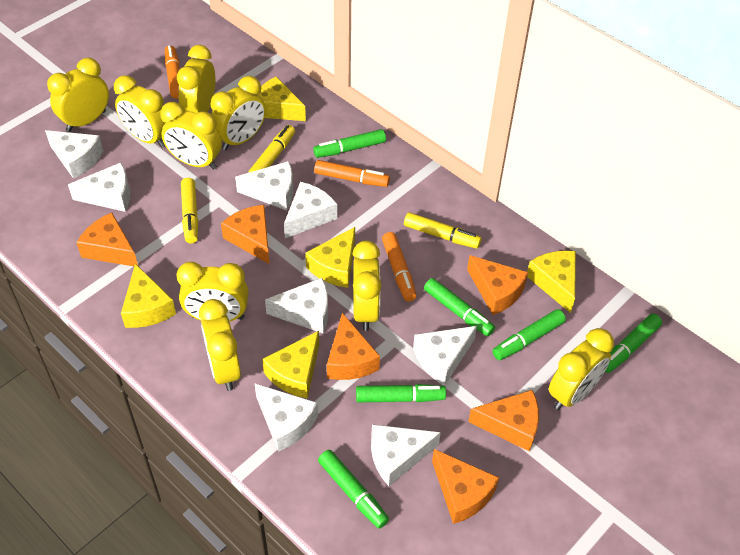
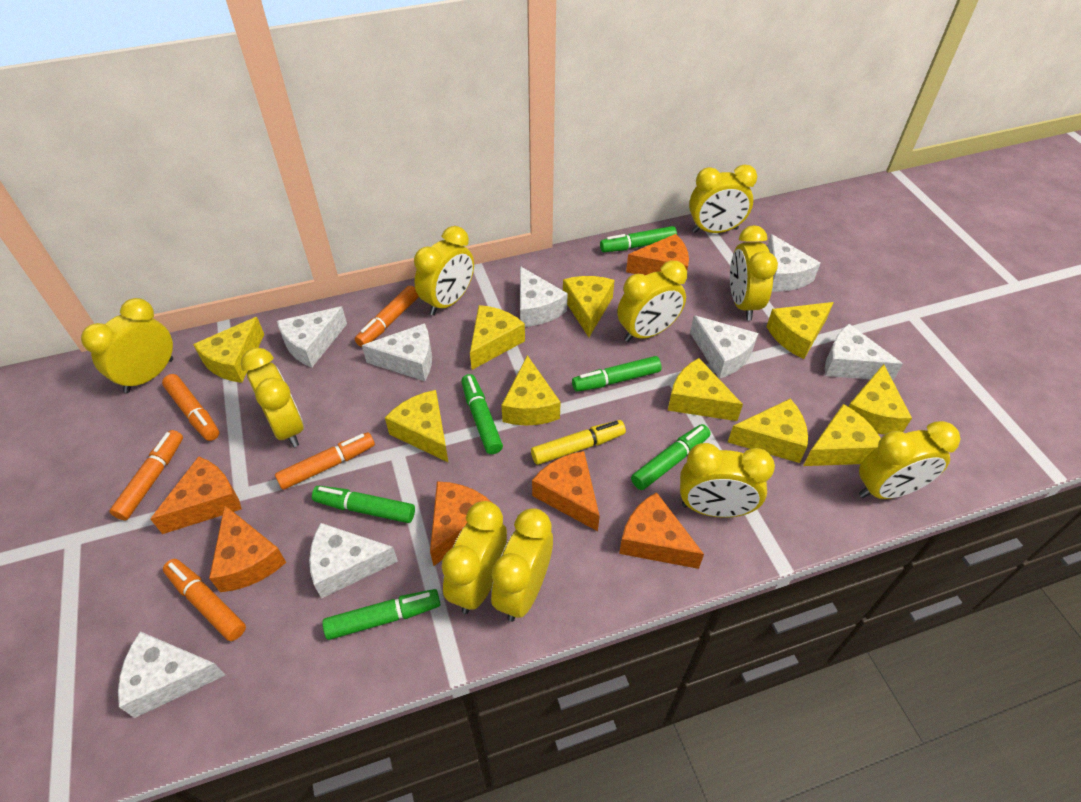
orange marker: 3 -> 5
yellow cheese: 5 -> 10
yellow clock: 9 -> 10
yellow marker: 3 -> 1

